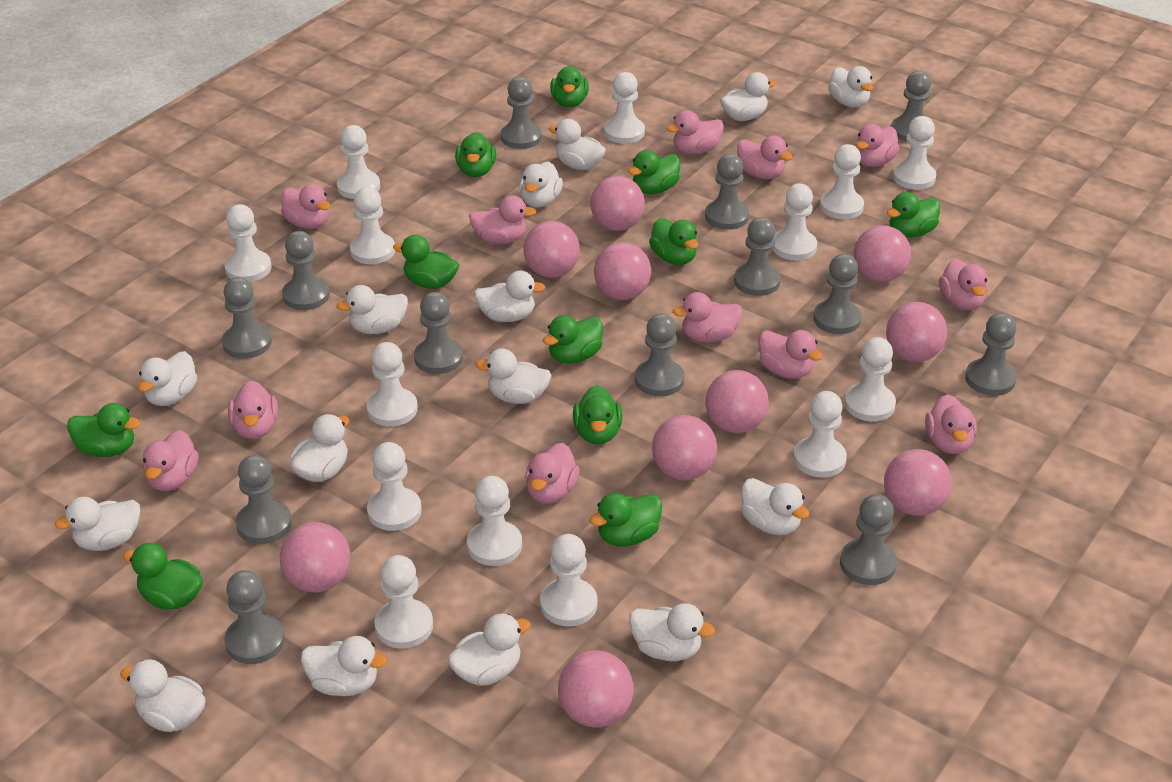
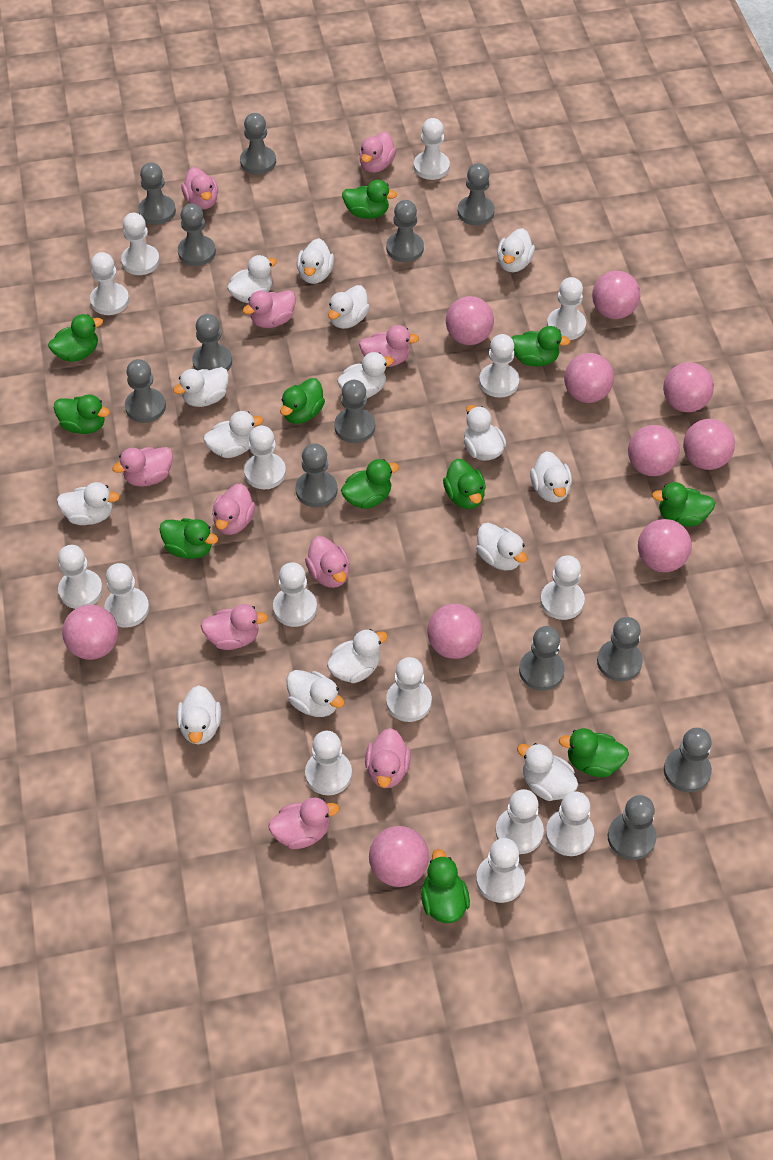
pink duck: 12 -> 10
white pawn: 14 -> 15

